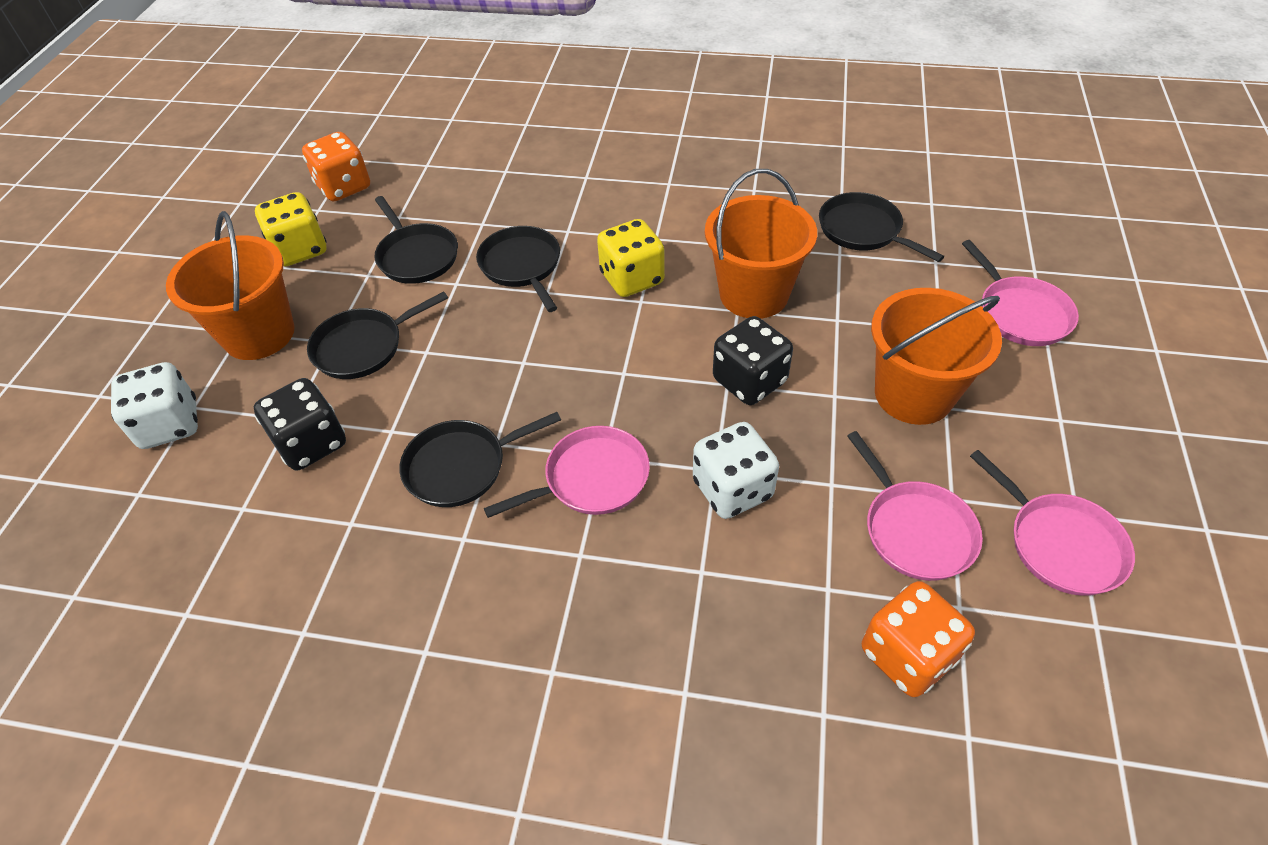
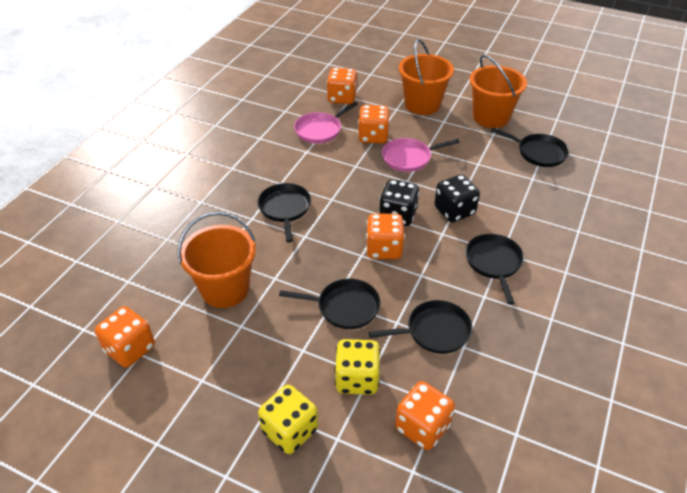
orange dice: 2 -> 5
pink pan: 4 -> 2
white dice: 2 -> 0

